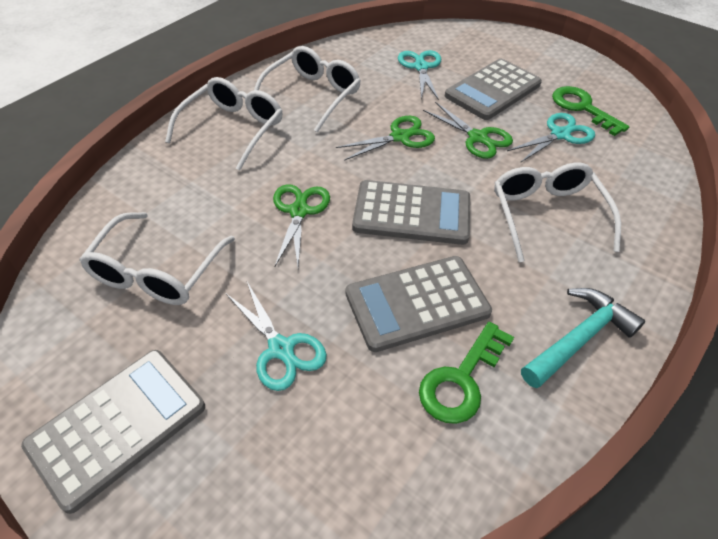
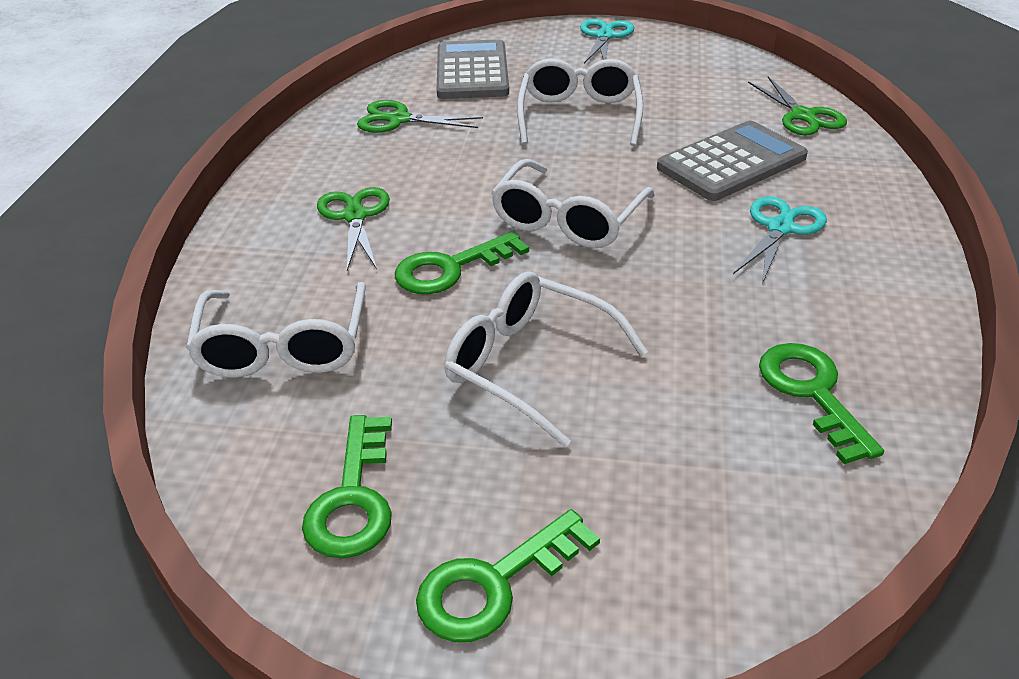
green key: 2 -> 4
grey calculator: 4 -> 2
turquoise hammer: 1 -> 0
turquoise scissors: 3 -> 2

